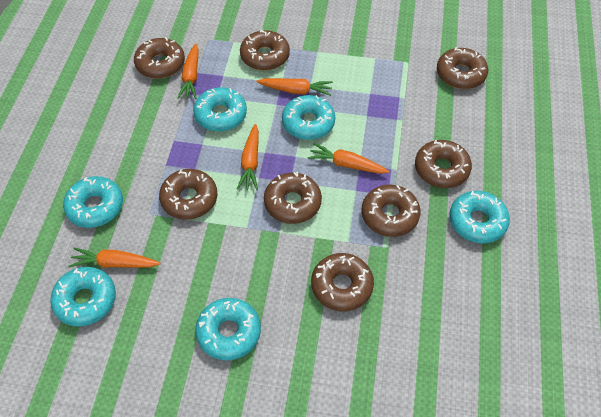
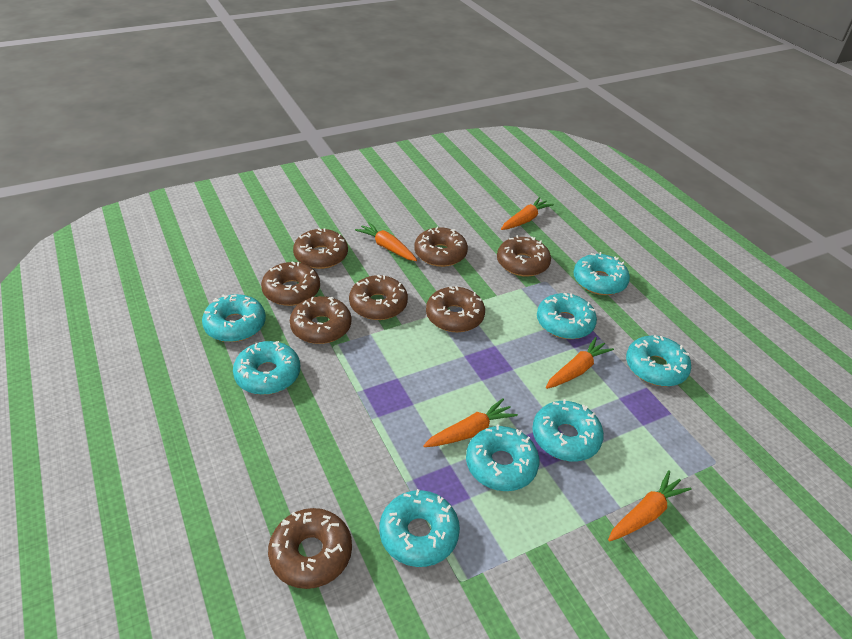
turquoise donut: 6 -> 8

